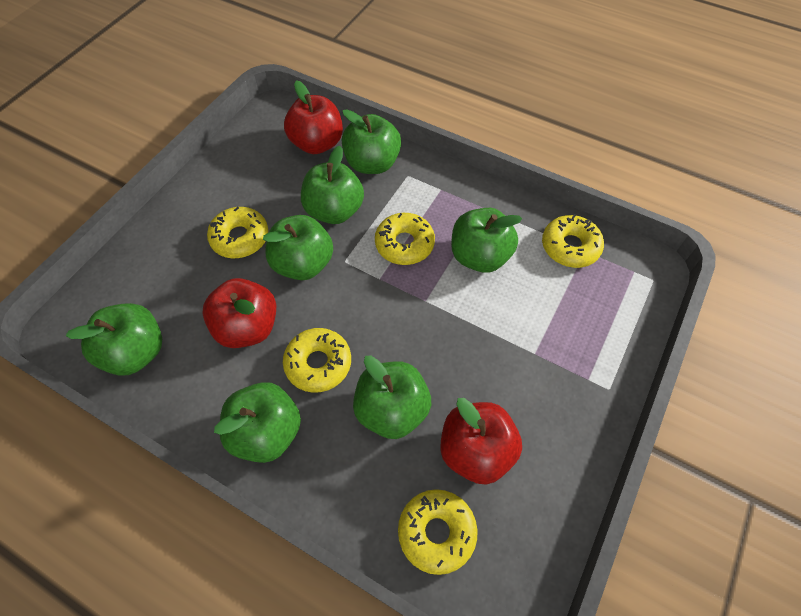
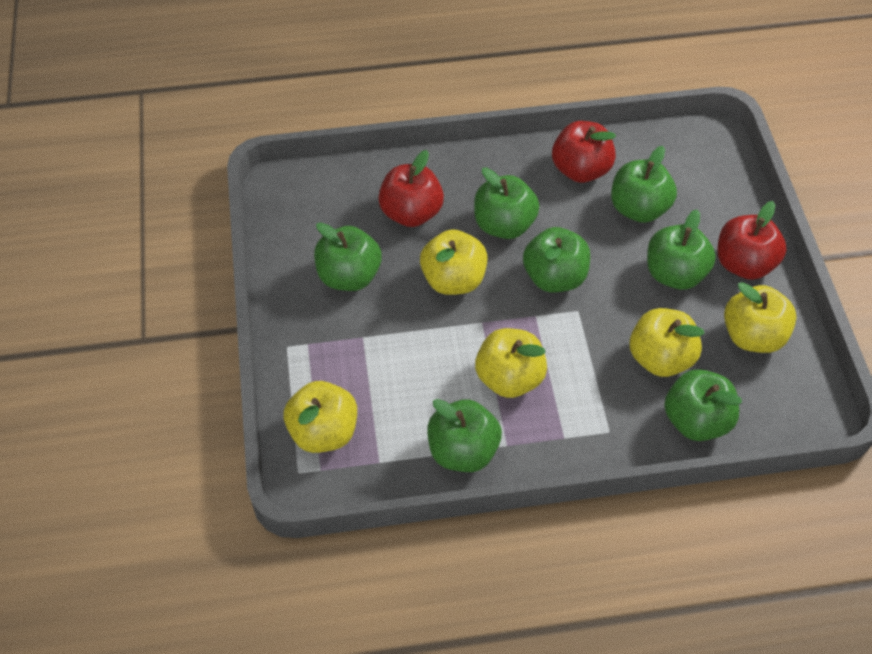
yellow apple: 0 -> 5
yellow donut: 5 -> 0

